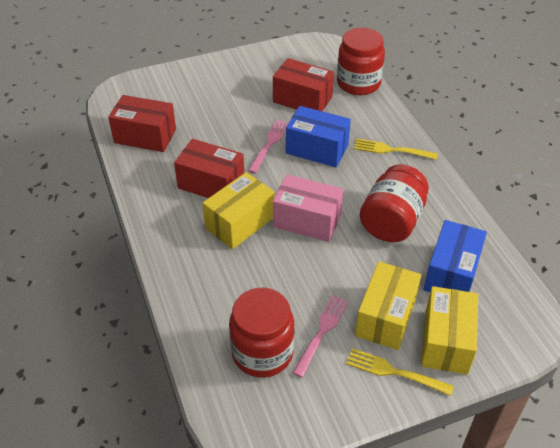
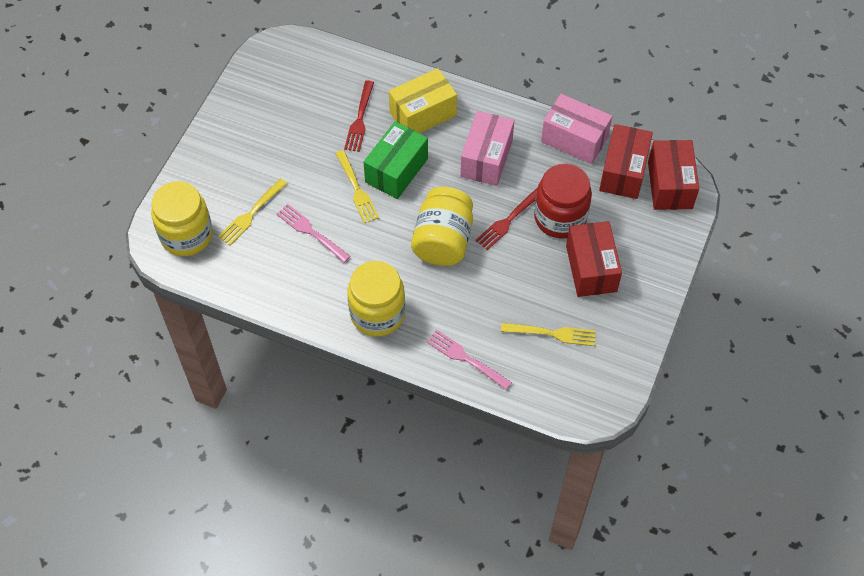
blue box: 2 -> 0
green box: 0 -> 1
pink box: 1 -> 2
red fork: 0 -> 2
red jar: 3 -> 1
yellow box: 3 -> 1
yellow fork: 2 -> 3
yellow jar: 0 -> 3

